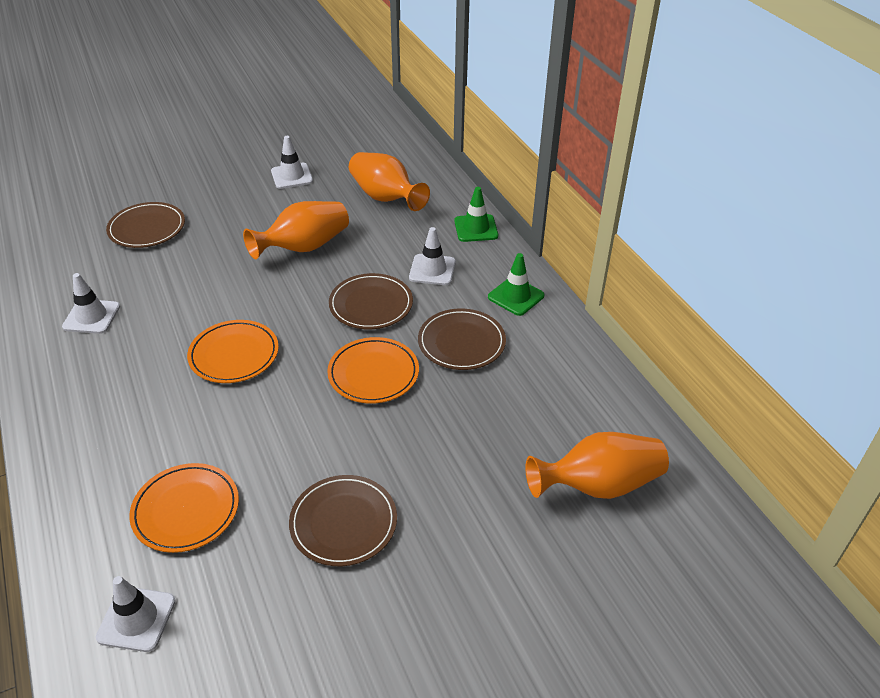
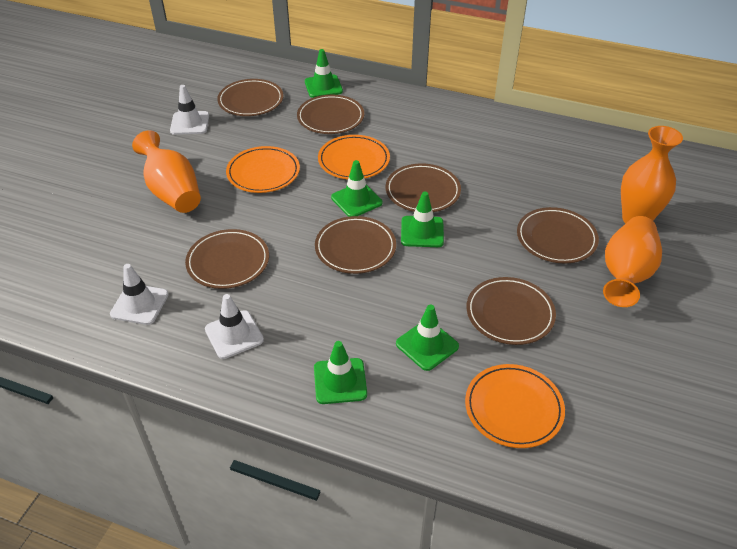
brown plate: 4 -> 7
green traffic cone: 2 -> 5
white traffic cone: 4 -> 3

